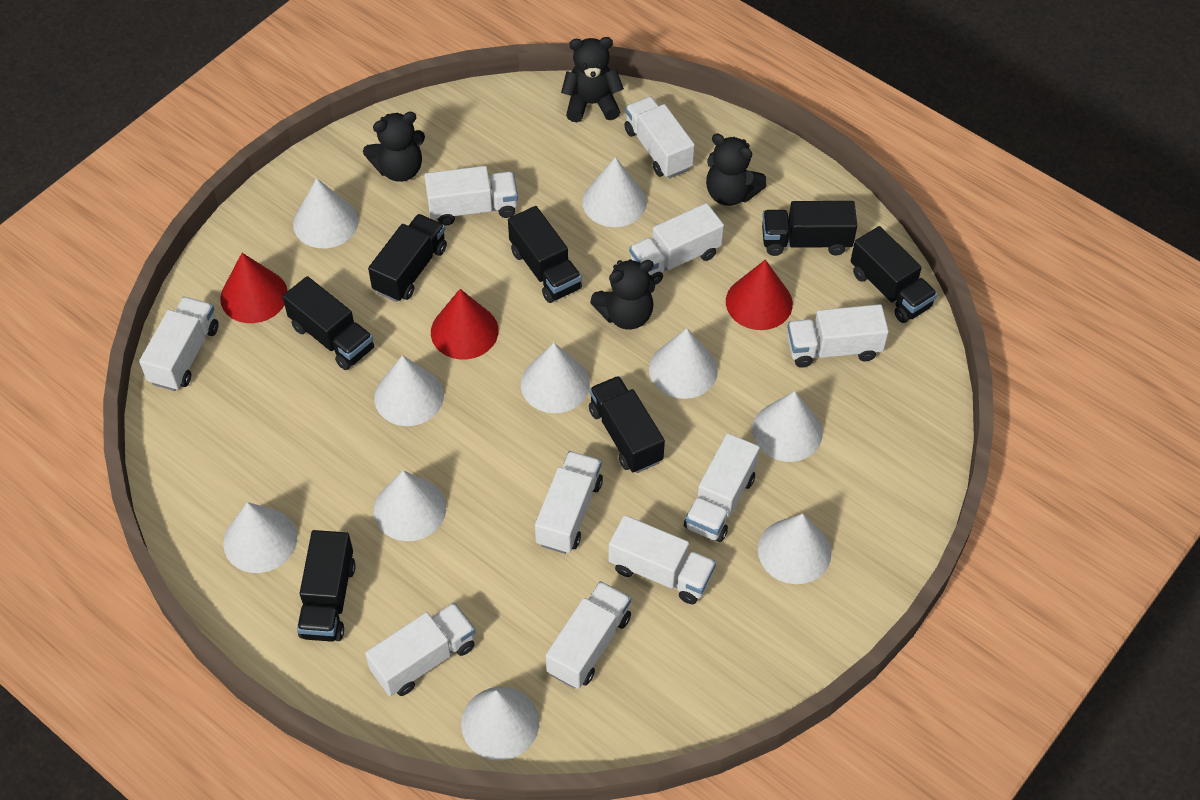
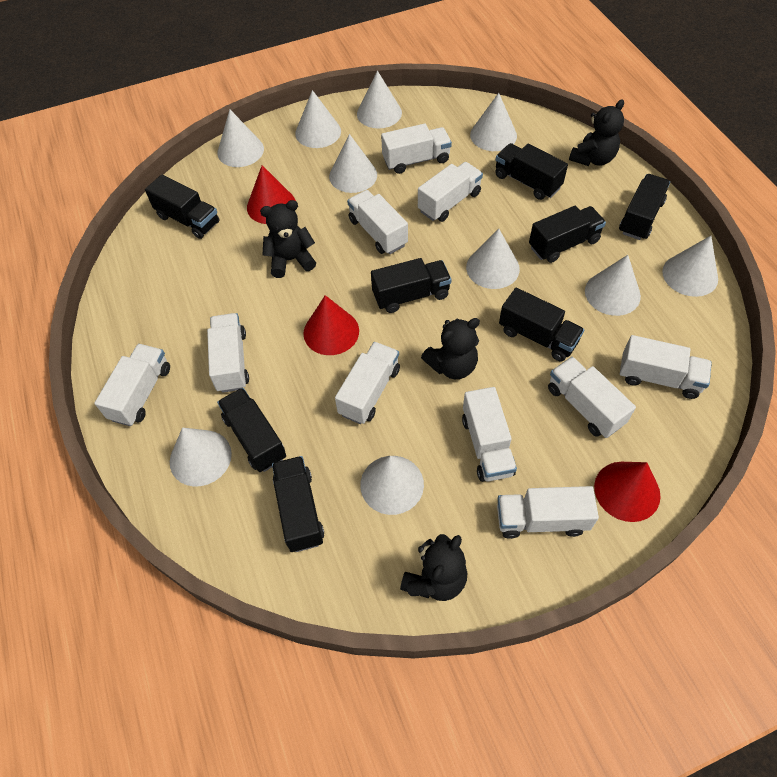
black truck: 7 -> 8

